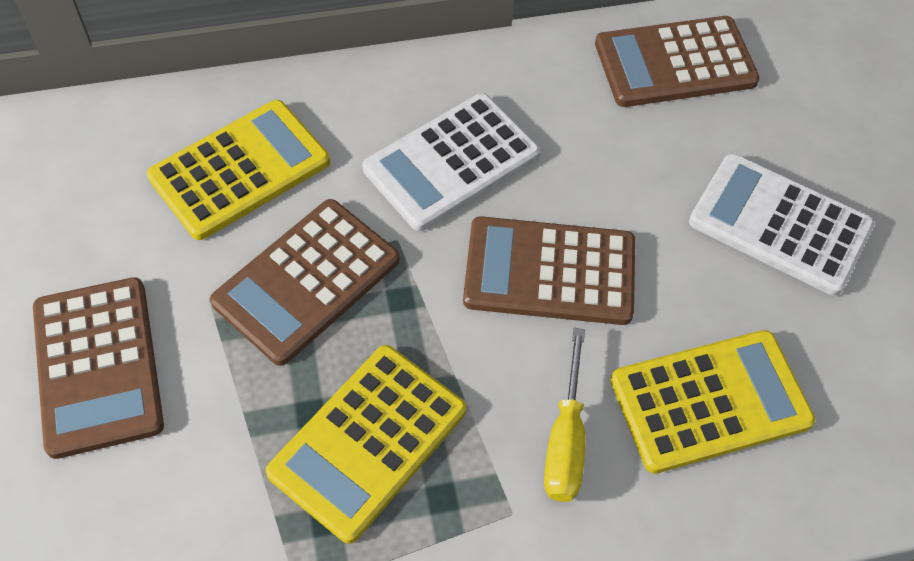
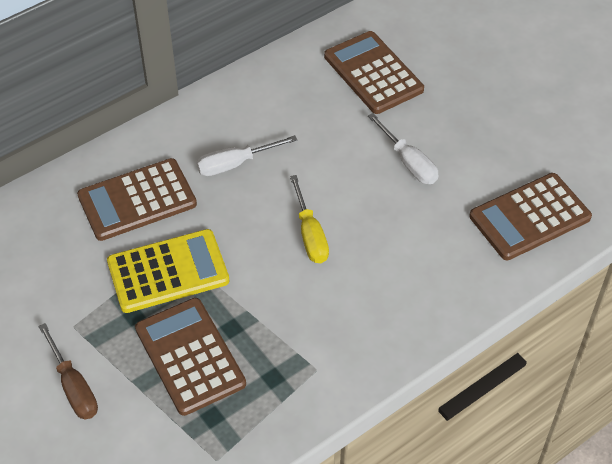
brown screwdriver: 0 -> 1
white calculator: 2 -> 0
white screwdriver: 0 -> 2
yellow calculator: 3 -> 1

